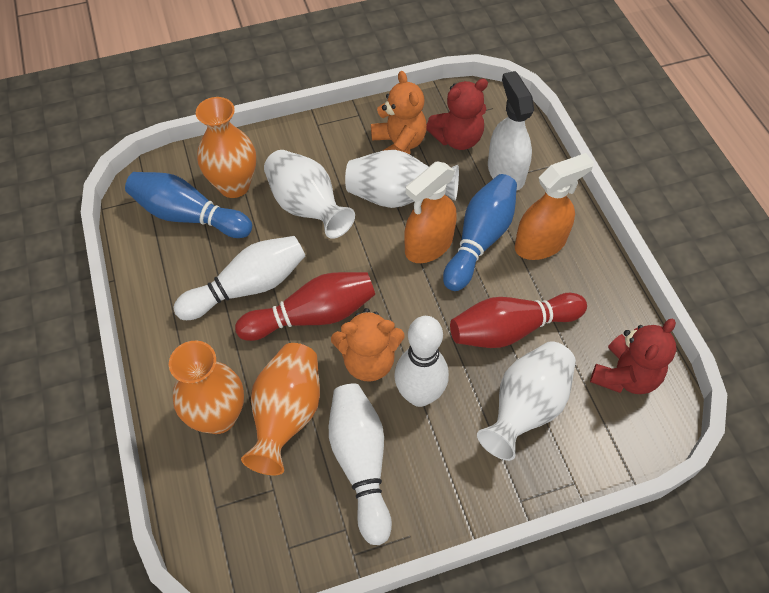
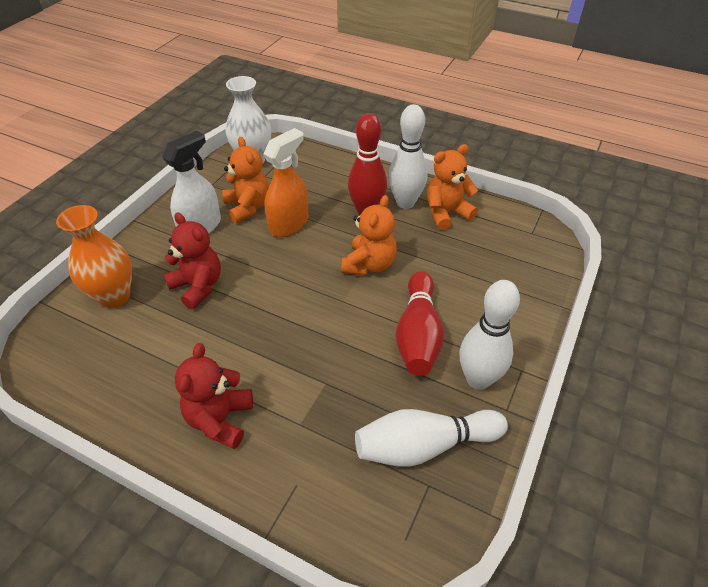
blue bowling pin: 2 -> 0
orange spray bottle: 2 -> 1
orange teddy bear: 2 -> 3
orange vase: 3 -> 1
white vase: 3 -> 1

